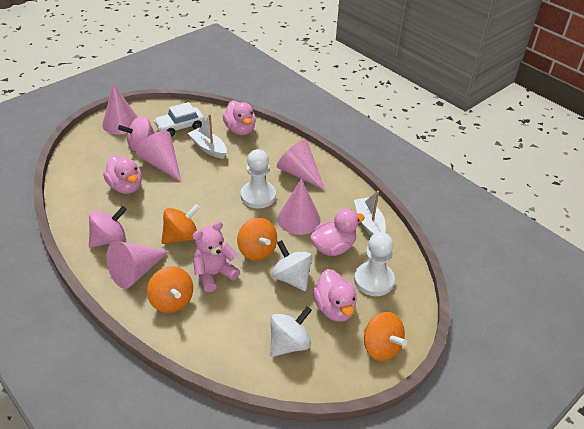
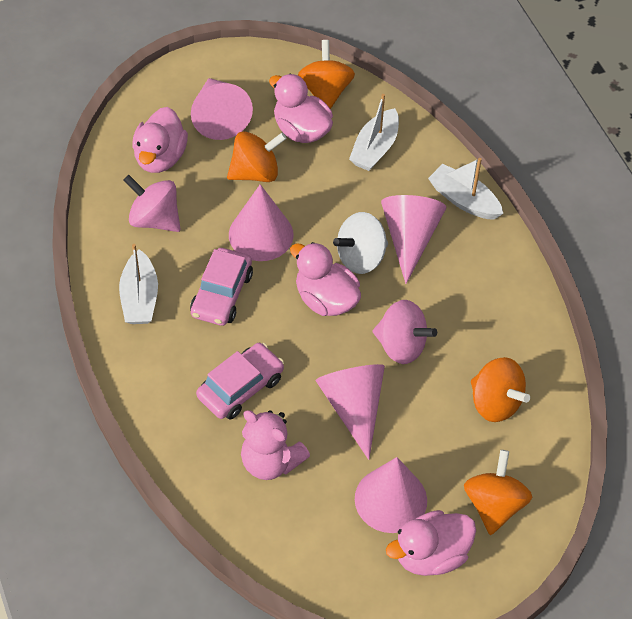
pink car: 0 -> 2
white boat: 2 -> 3
white car: 1 -> 0
white pawn: 2 -> 0
white spinning top: 2 -> 1

